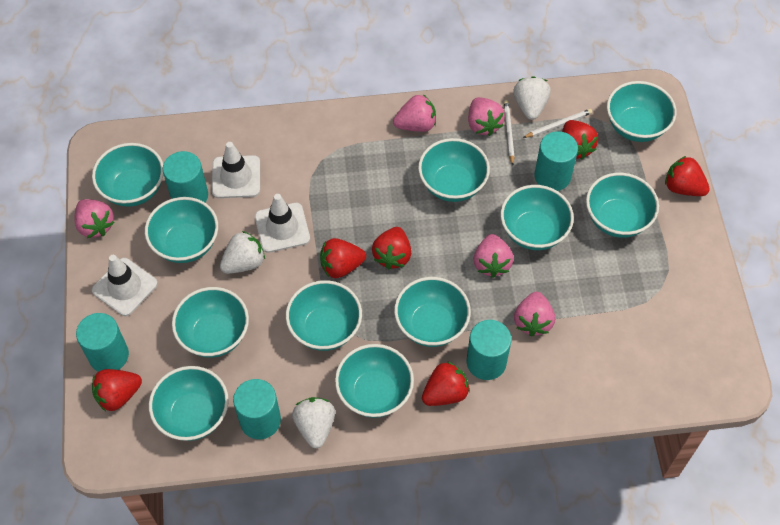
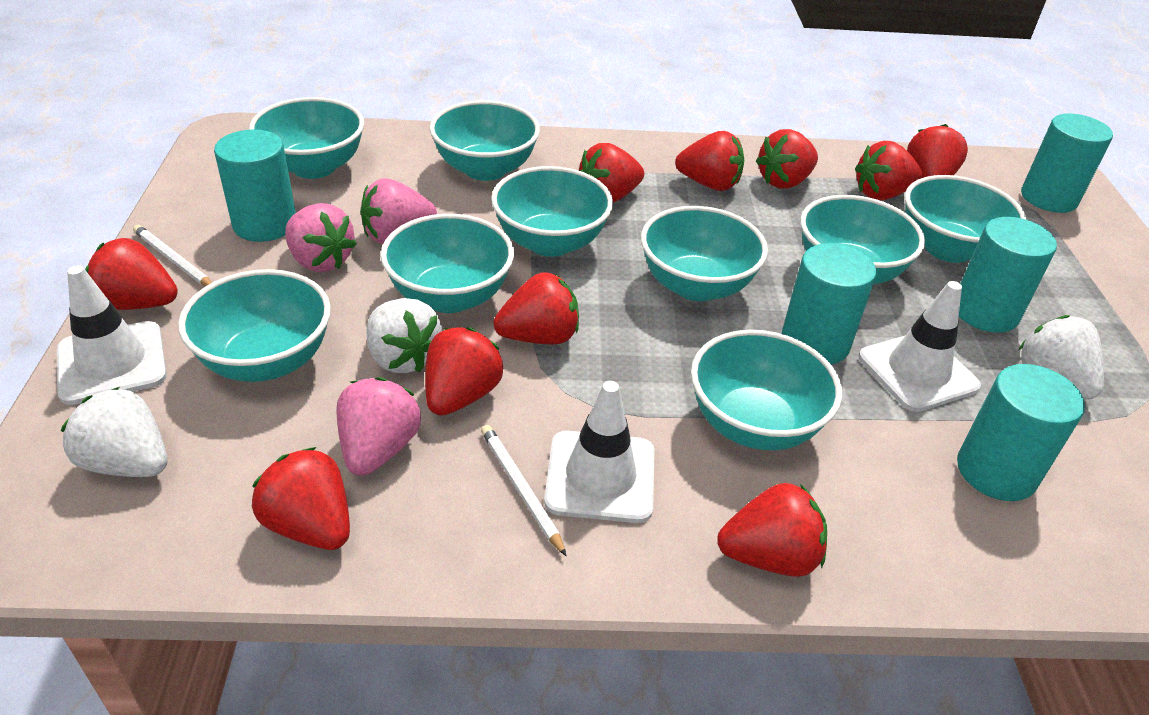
pink strawberry: 5 -> 3
red strawberry: 6 -> 10
turquoise bowl: 11 -> 9

